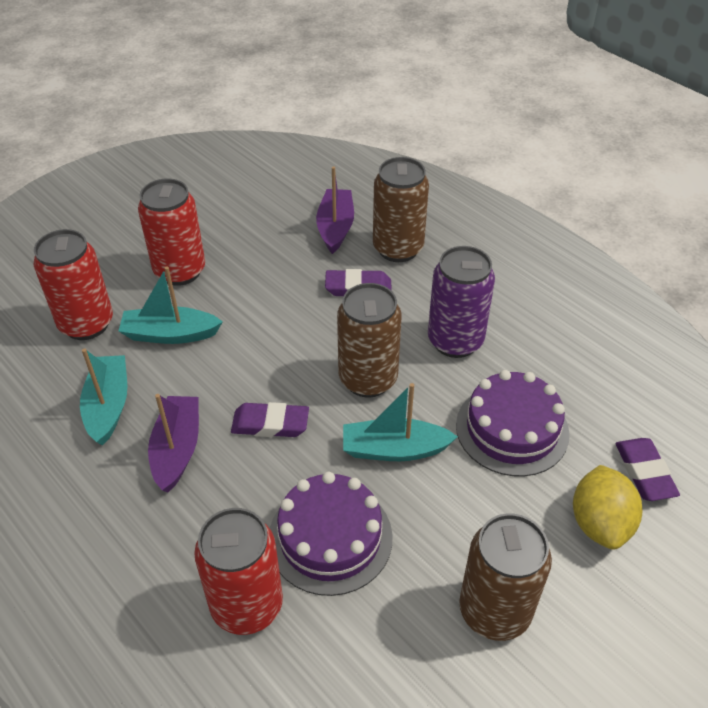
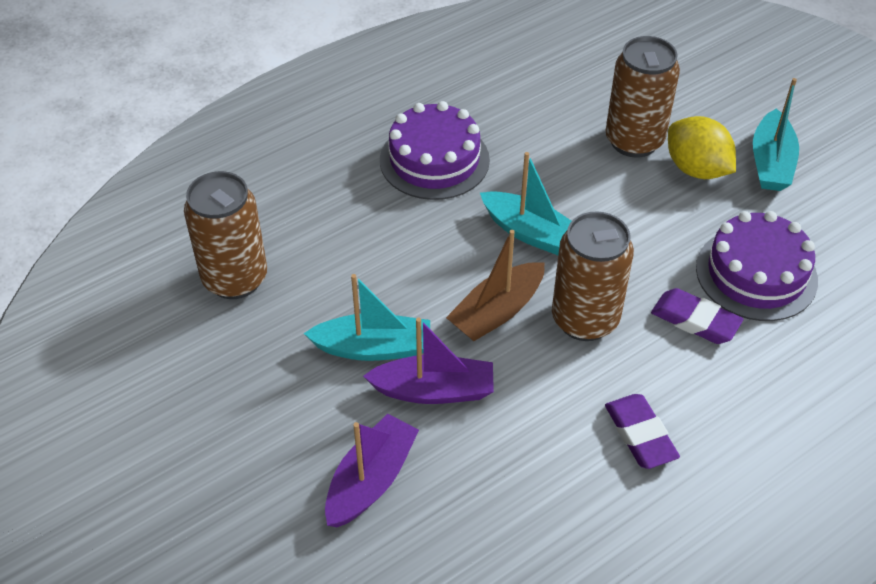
brown boat: 0 -> 1
purple can: 1 -> 0
purple eraser: 3 -> 2
red can: 3 -> 0

